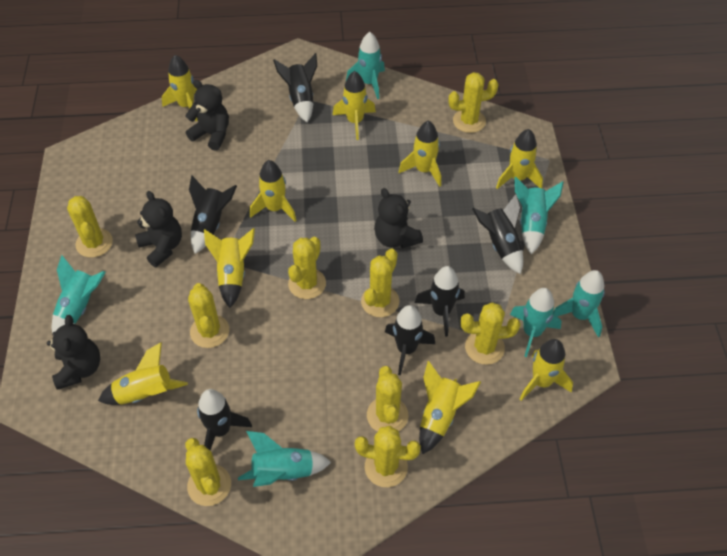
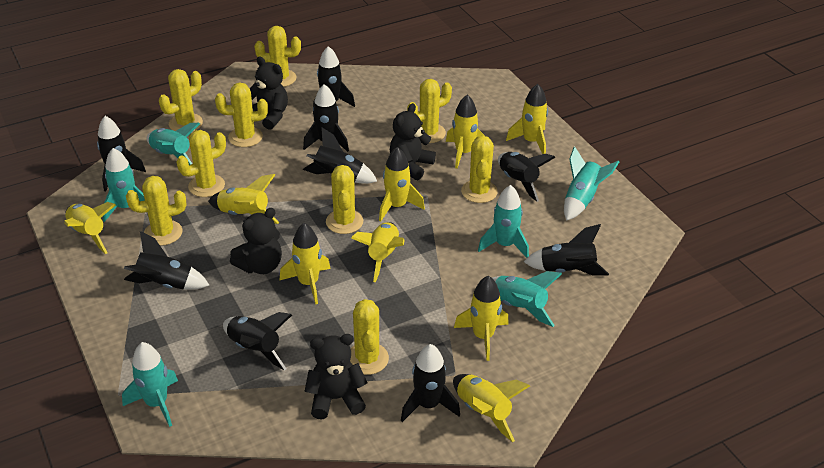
black rocket: 6 -> 9

